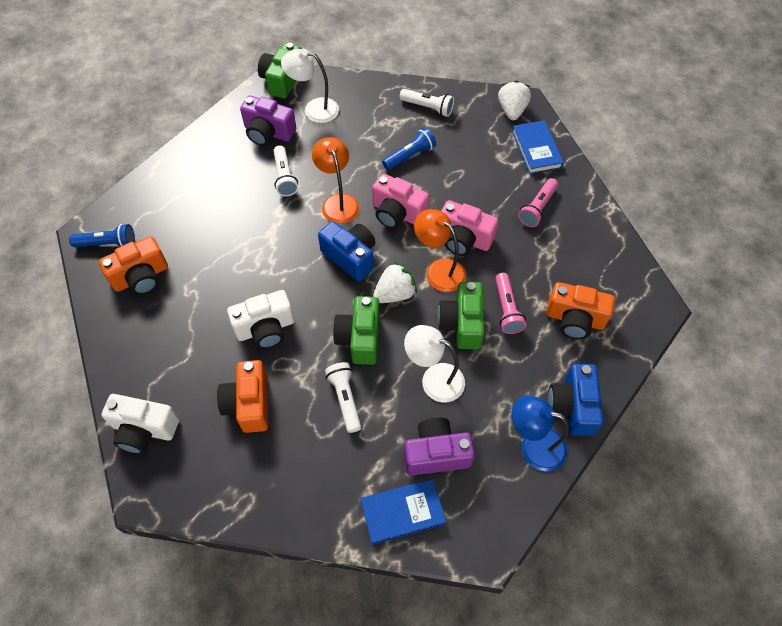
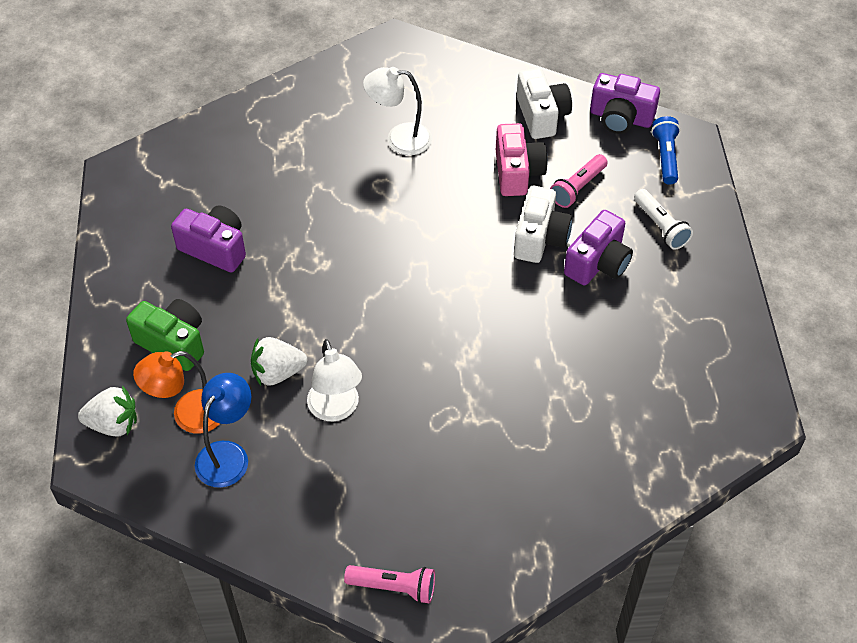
blue book: 2 -> 0
blue camera: 2 -> 0
blue flashlight: 2 -> 1
green camera: 3 -> 1
orange camera: 3 -> 0
orange lamp: 2 -> 1
pink camera: 2 -> 1
purple camera: 2 -> 3
white flashlight: 3 -> 1

